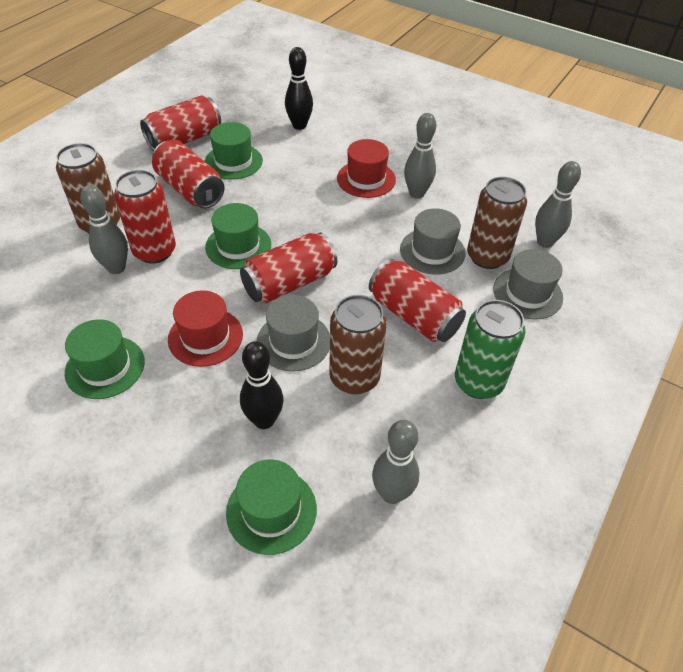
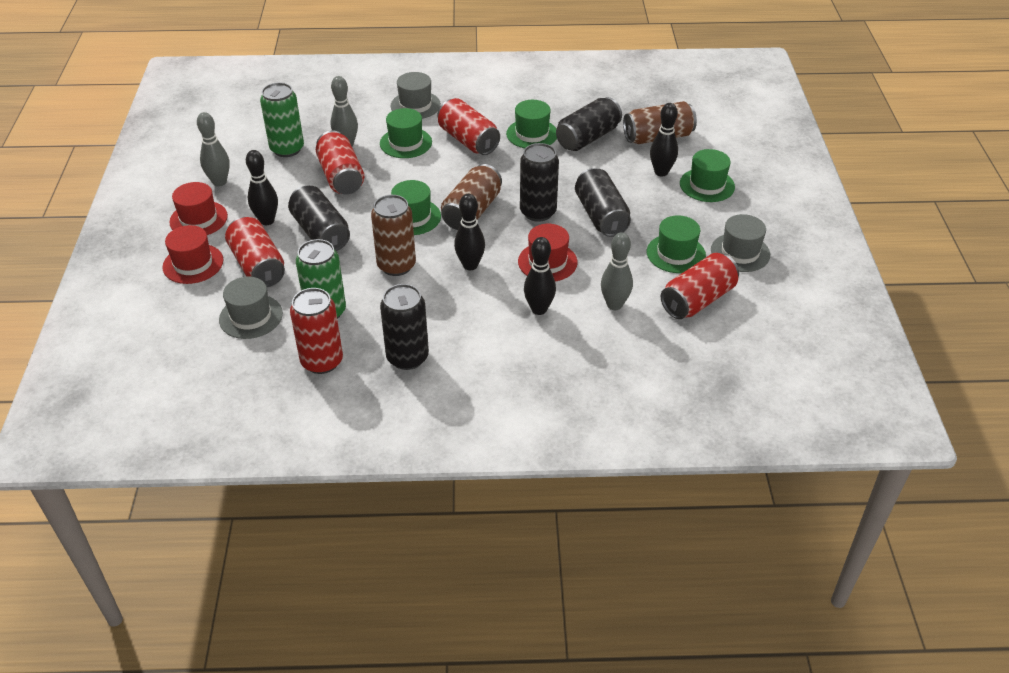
black bowling pin: 2 -> 4
black can: 0 -> 5
green can: 1 -> 2
green hat: 4 -> 5
grey bowling pin: 4 -> 3
red hat: 2 -> 3

